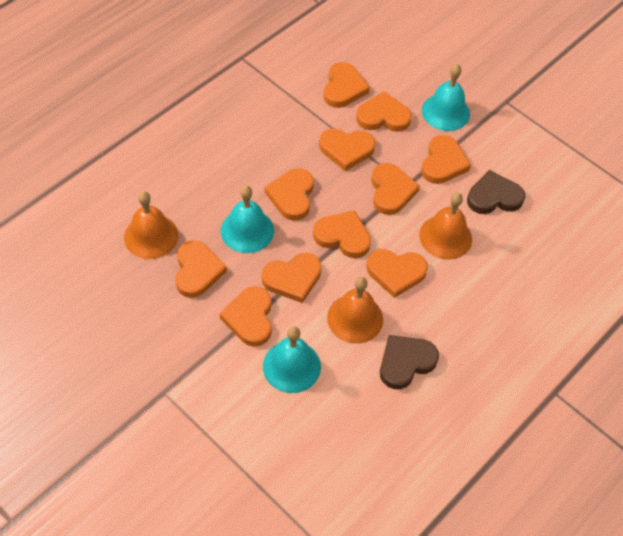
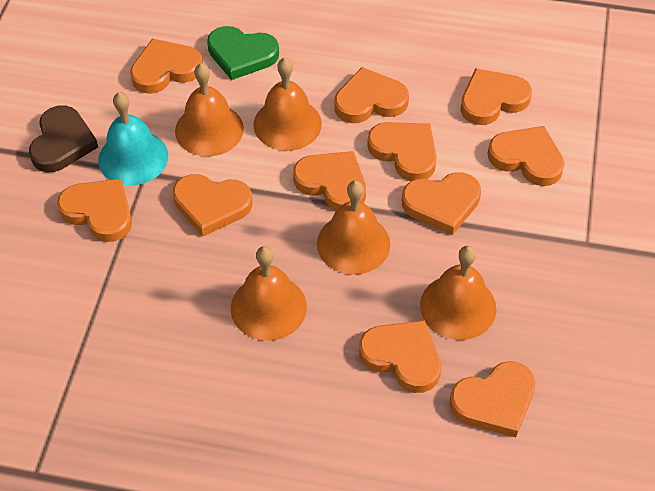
brown heart: 2 -> 1
green heart: 0 -> 1
orange bell: 3 -> 5
turquoise bell: 3 -> 1

